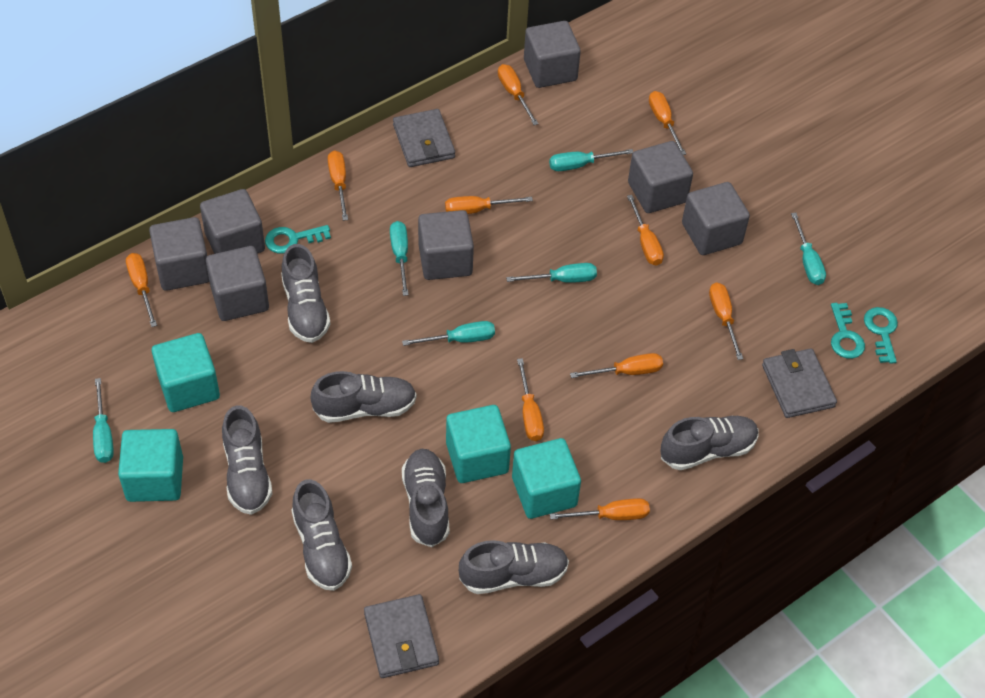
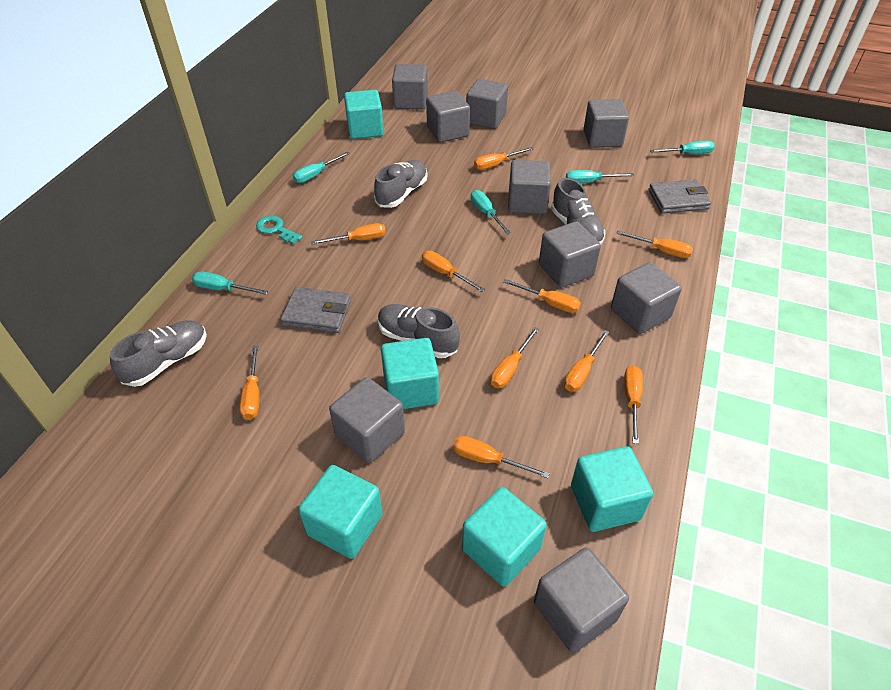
grey cube: 7 -> 9
grey shoe: 7 -> 4
grey wallet: 3 -> 2
turquoise cube: 4 -> 5
turquoise key: 3 -> 1
turquoise screwdriver: 6 -> 5

